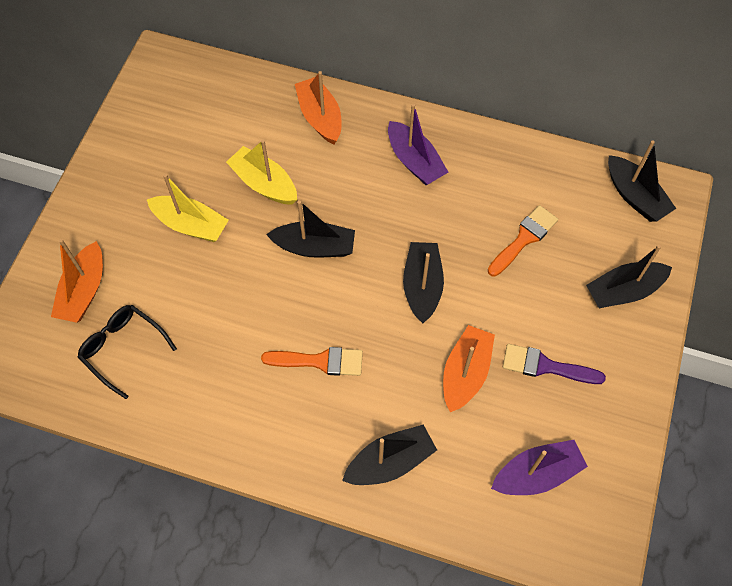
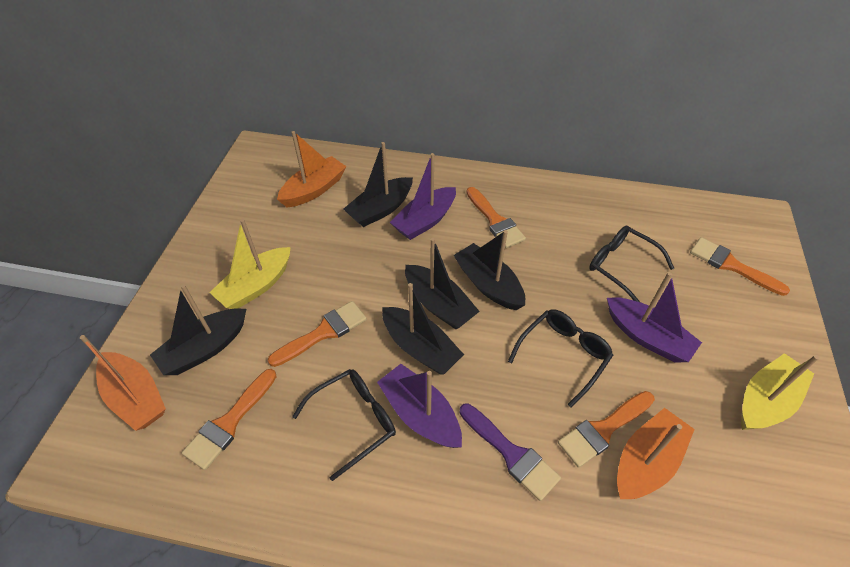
black glasses: 1 -> 3
orange brush: 2 -> 5
purple boat: 2 -> 3

